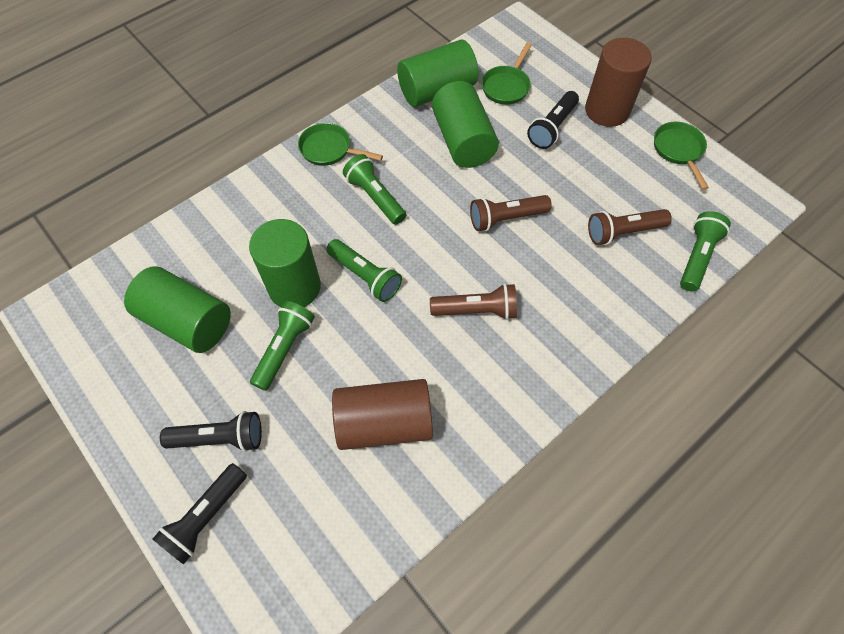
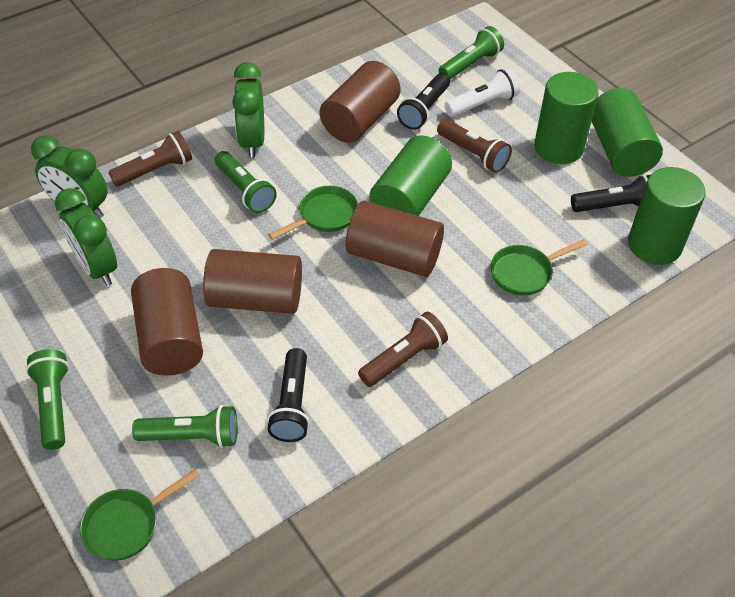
brown cylinder: 2 -> 4
green clock: 0 -> 3
white flashlight: 0 -> 1

